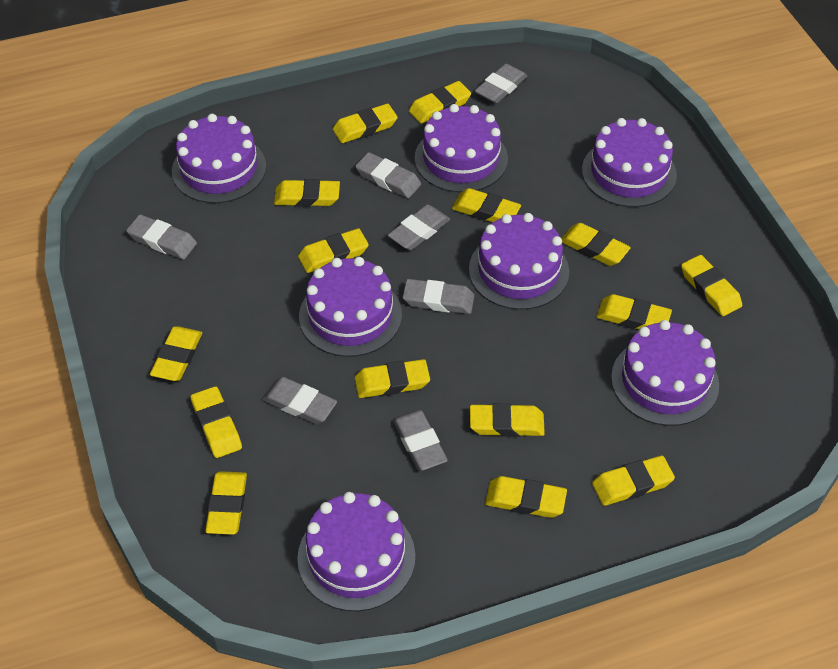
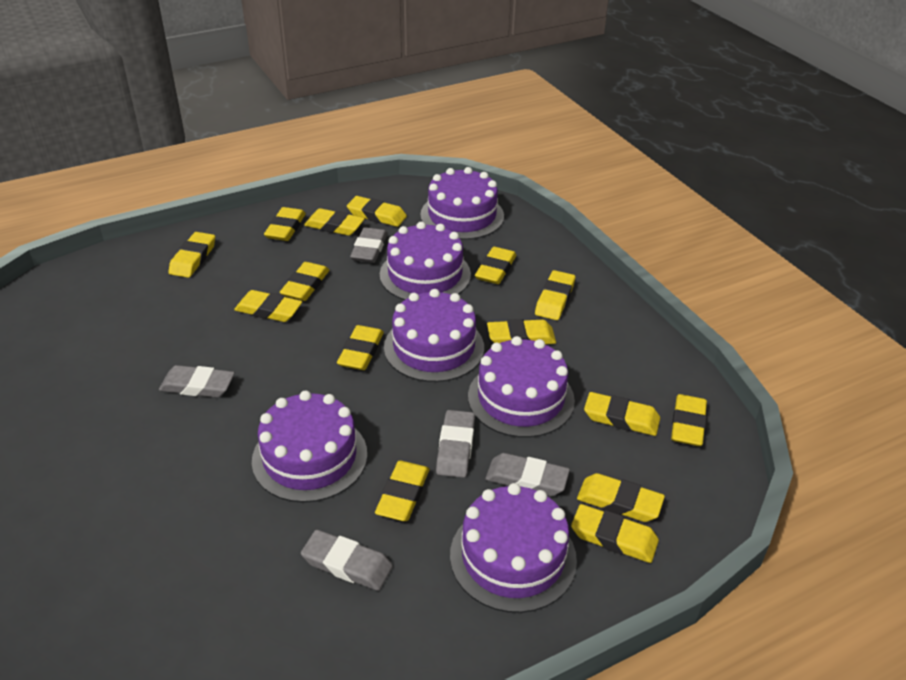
grey eraser: 7 -> 5
purple cake: 7 -> 6

